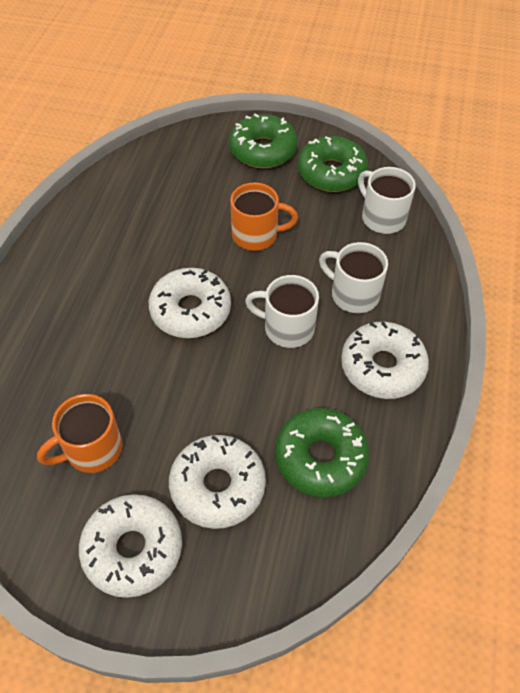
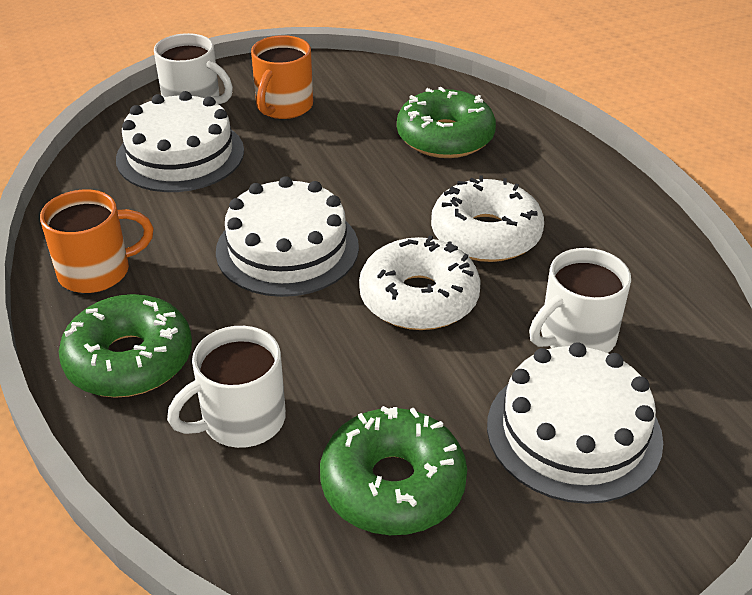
white cake: 0 -> 3
white donut: 4 -> 2

